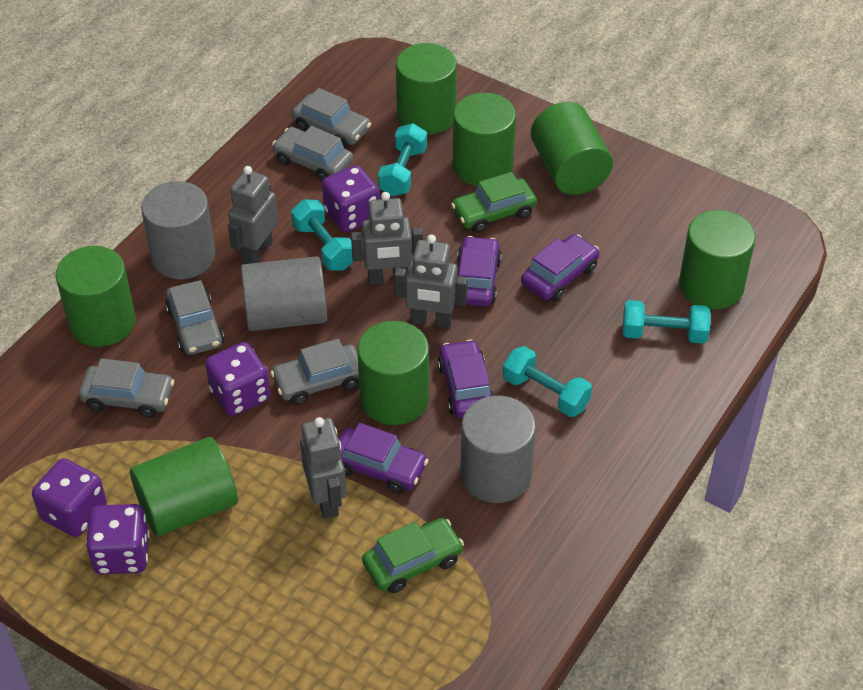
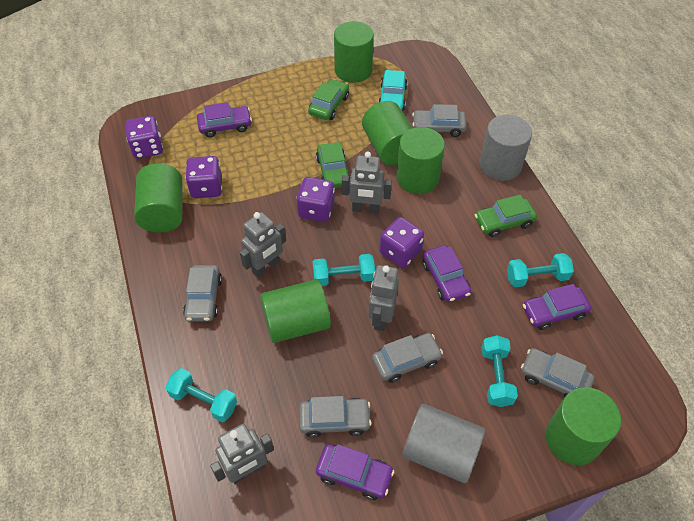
green car: 2 -> 3
green cylinder: 7 -> 6
grey cylinder: 3 -> 2
turquoise car: 0 -> 1

